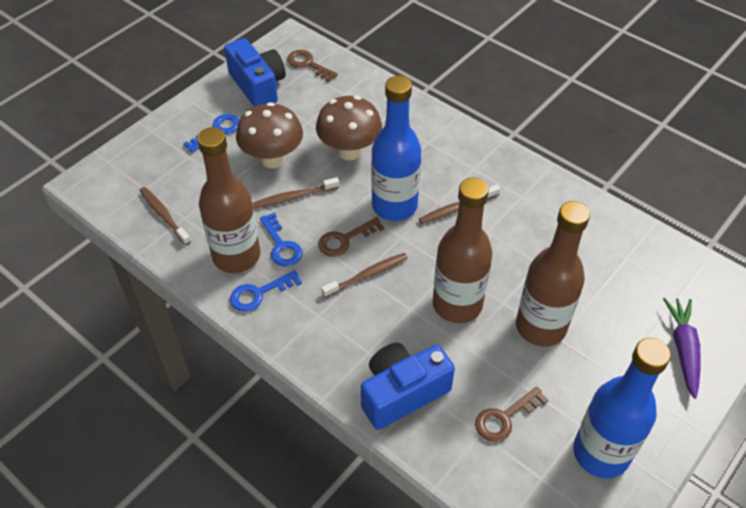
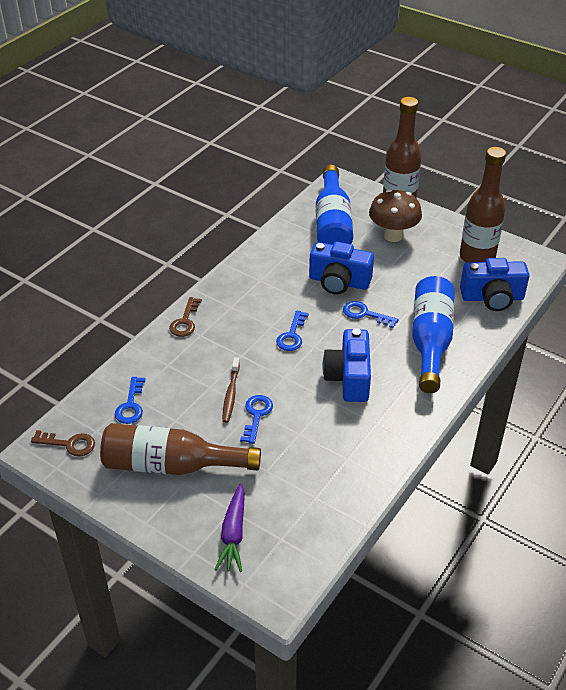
blue camera: 2 -> 3
blue key: 3 -> 4
brown key: 3 -> 2
brown mushroom: 2 -> 1
brown toothbrush: 4 -> 1

